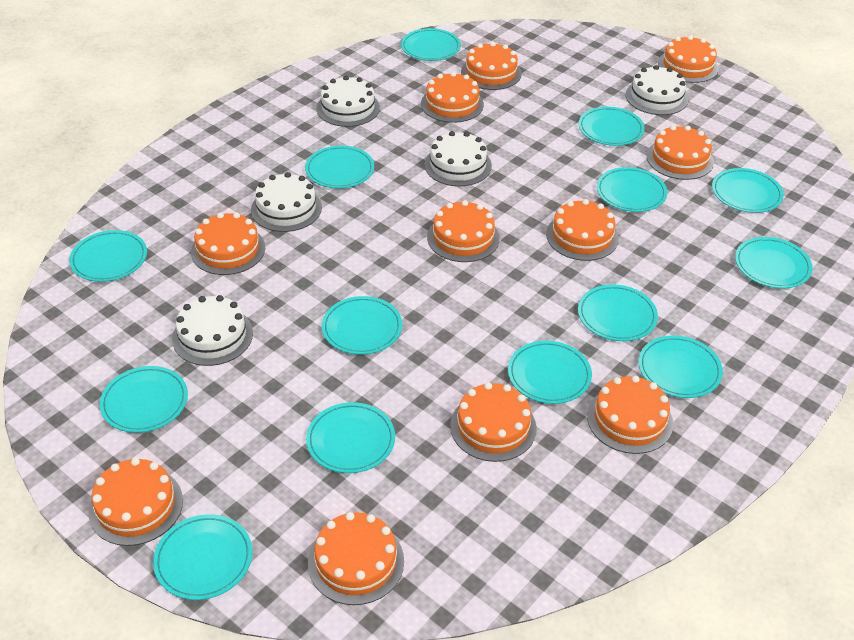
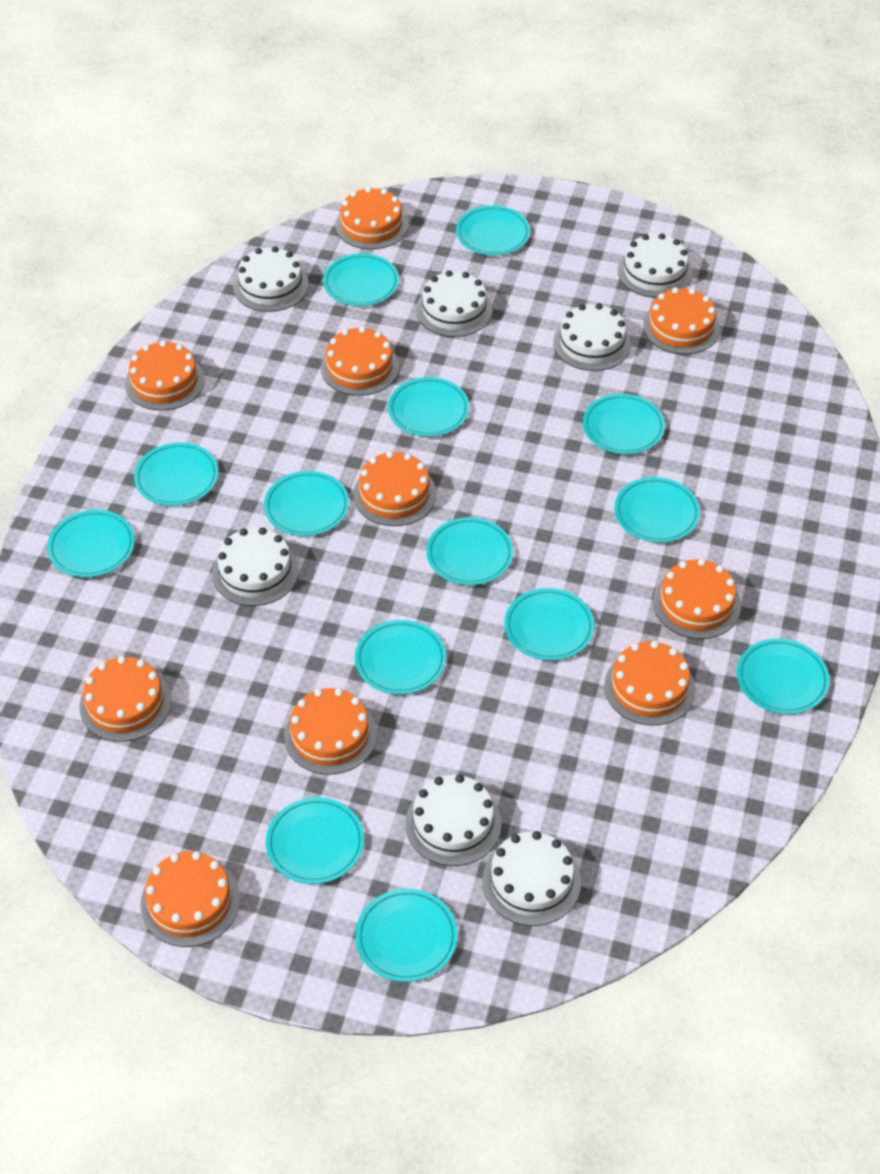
orange cake: 11 -> 10
white cake: 5 -> 7

